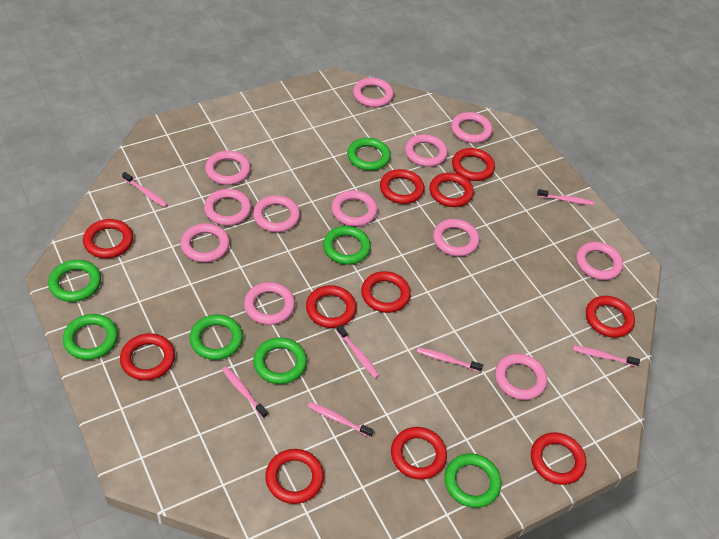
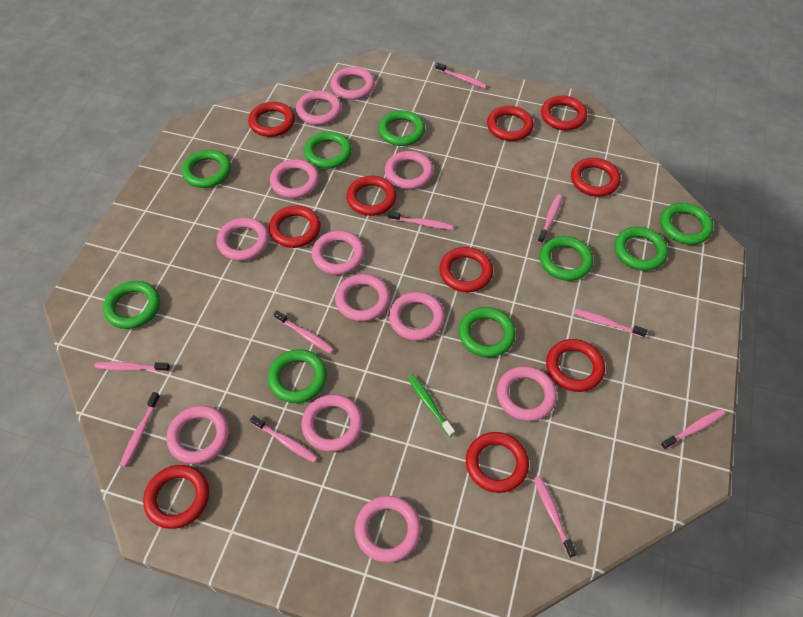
green ring: 7 -> 9
green toothbrush: 0 -> 1
pink toothbrush: 7 -> 10
red ring: 11 -> 10

